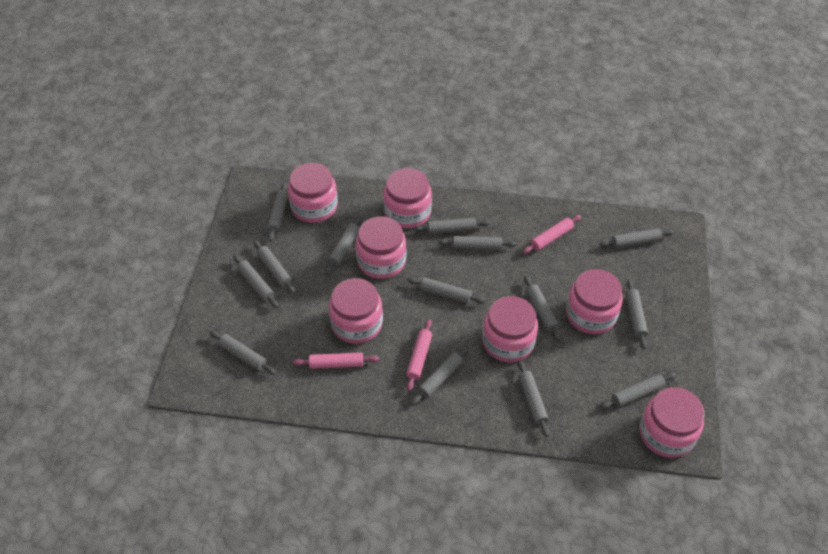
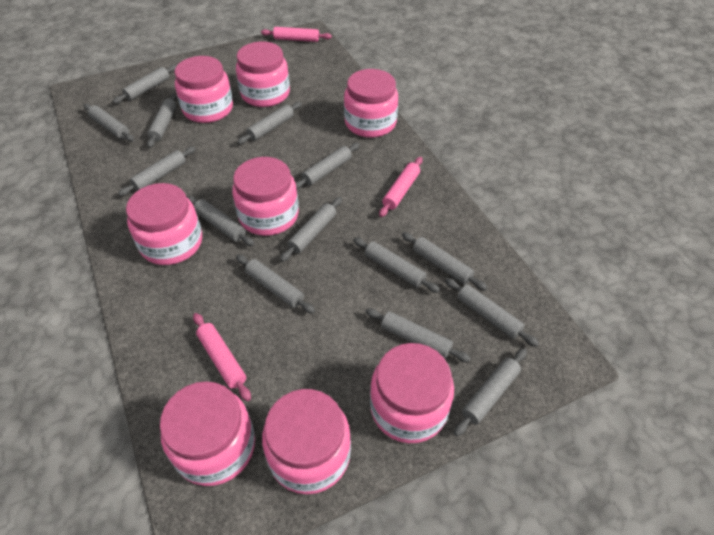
pink jar: 7 -> 8

